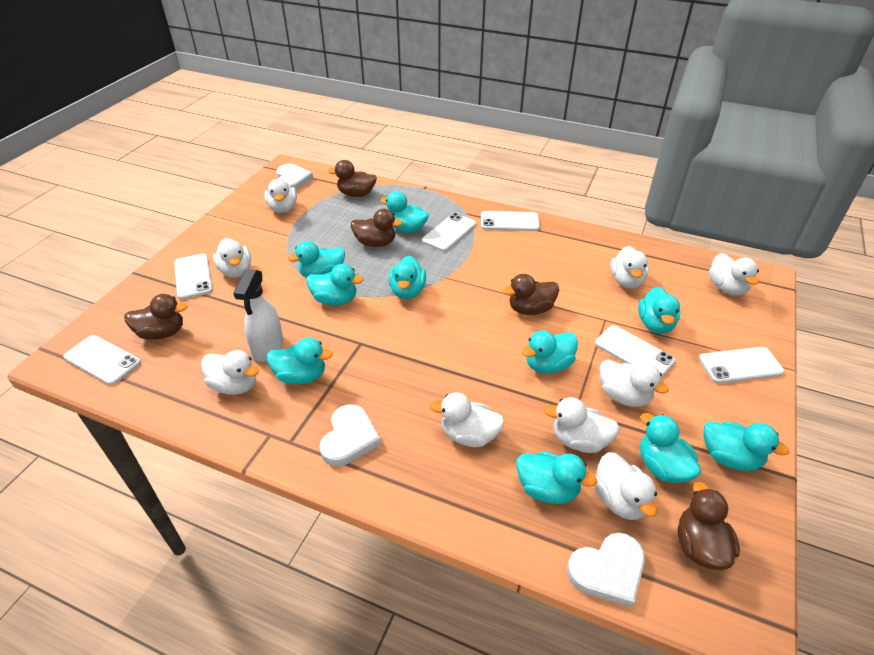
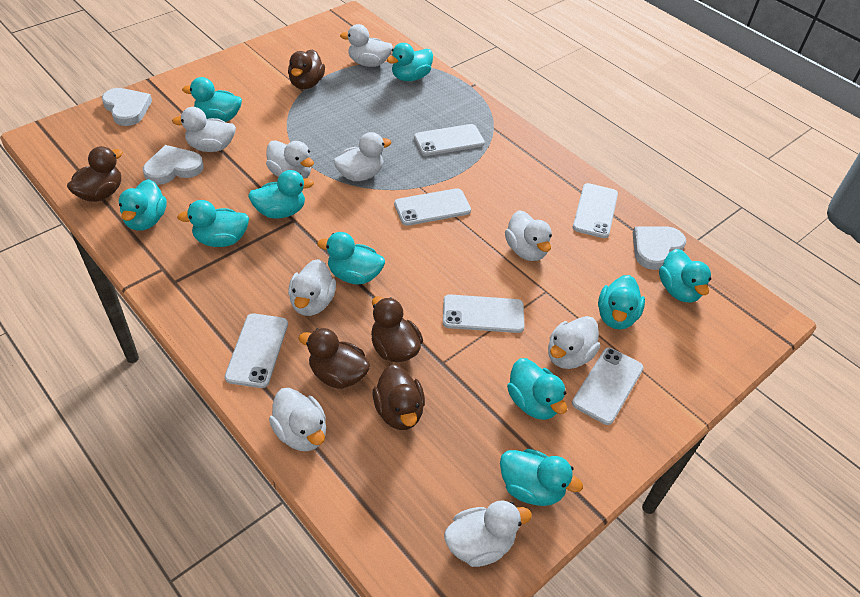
white spray bottle: 1 -> 0

